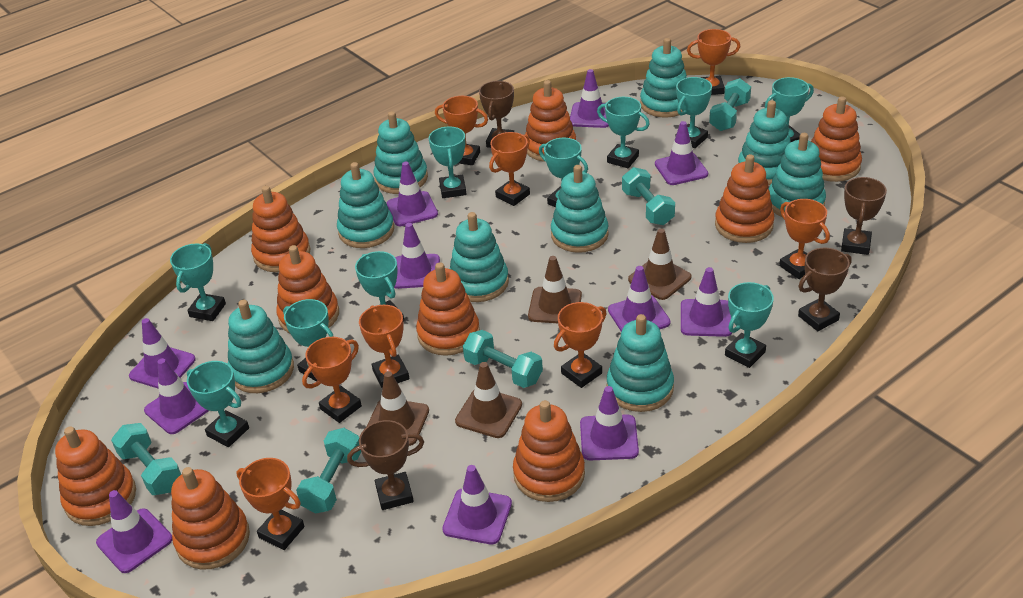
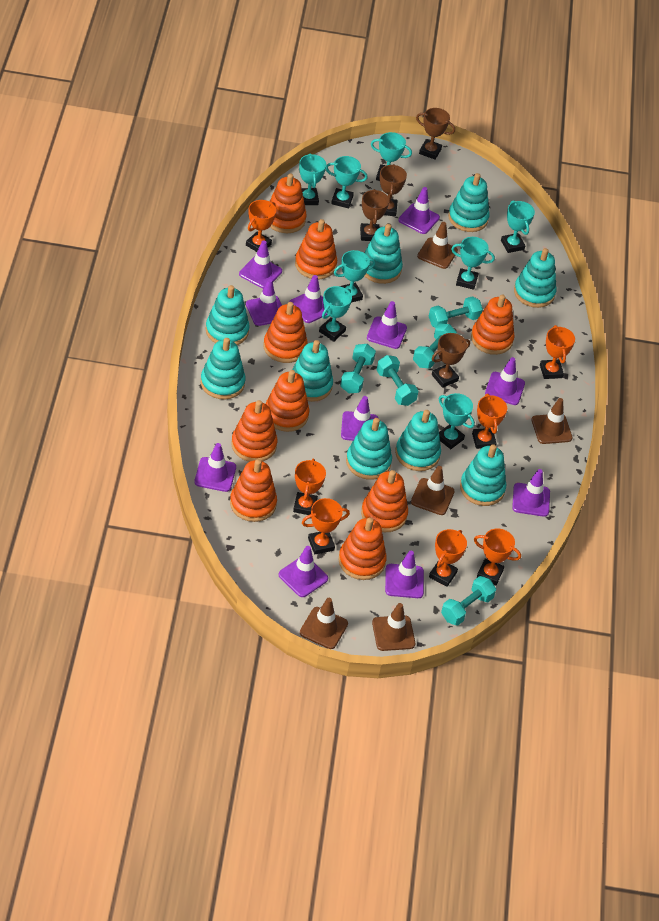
brown traffic cone: 4 -> 5
orange trophy: 8 -> 7
turquoise trophy: 10 -> 8

